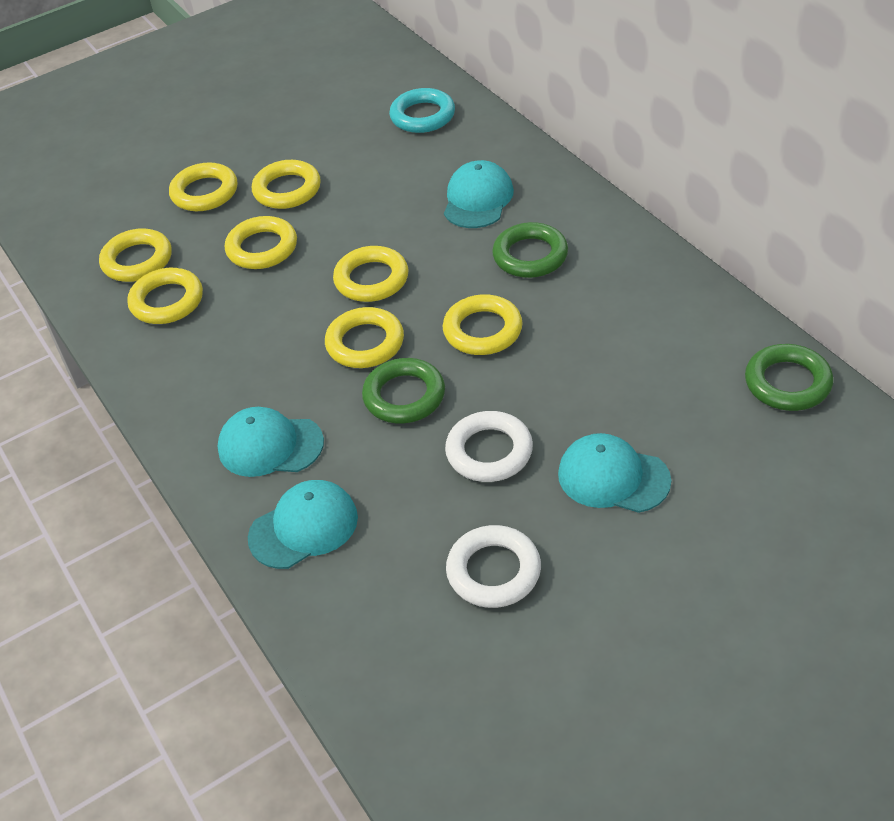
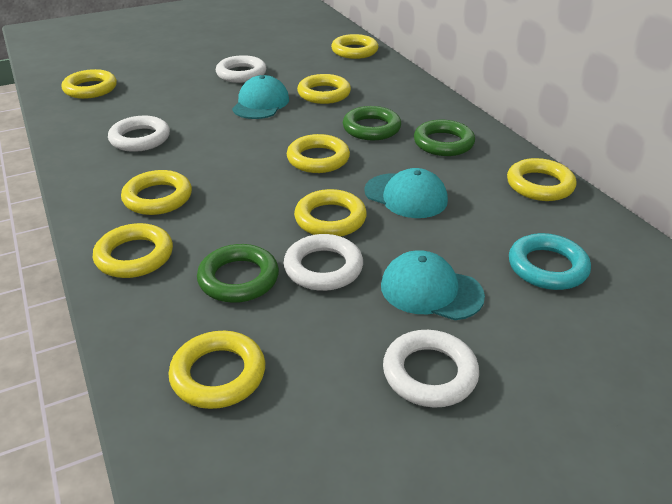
turquoise cap: 4 -> 3
white ring: 2 -> 4
yellow ring: 8 -> 9

